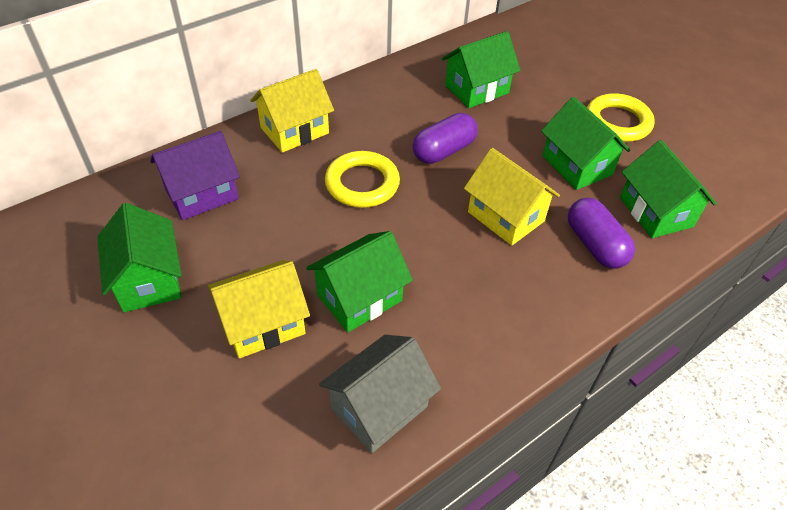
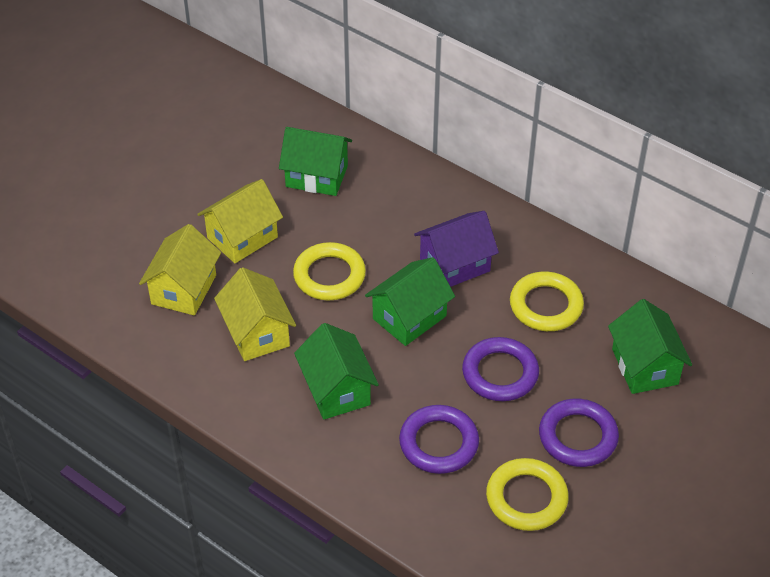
green house: 5 -> 4
grey house: 1 -> 0
purple capsule: 2 -> 0
purple ring: 0 -> 3
yellow ring: 2 -> 3

